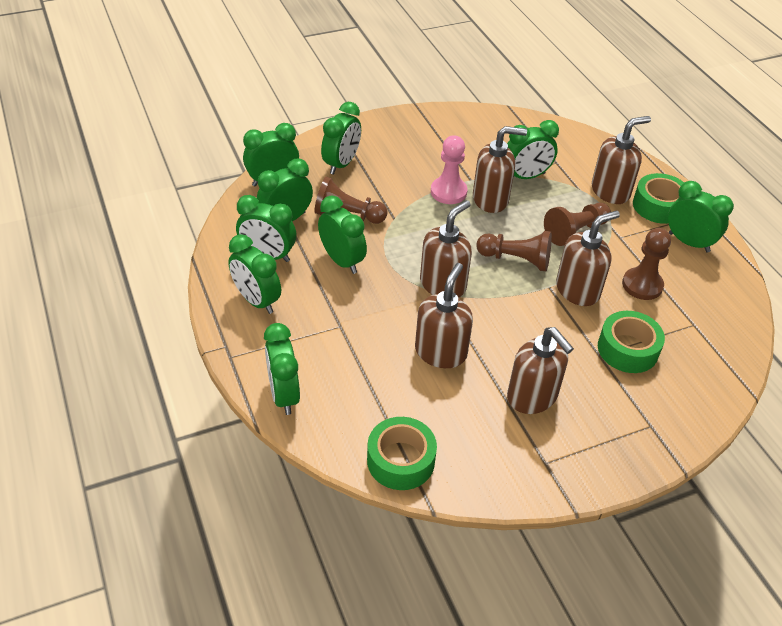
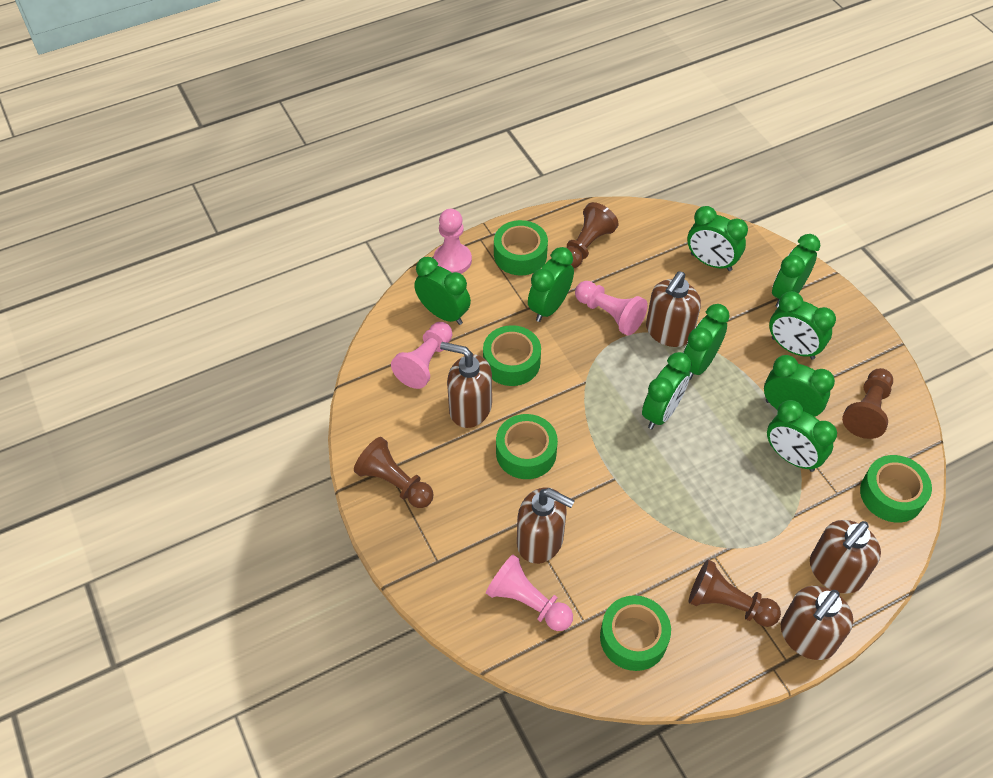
brown soap dispenser: 6 -> 5
green tape: 3 -> 5
pink pawn: 1 -> 4

